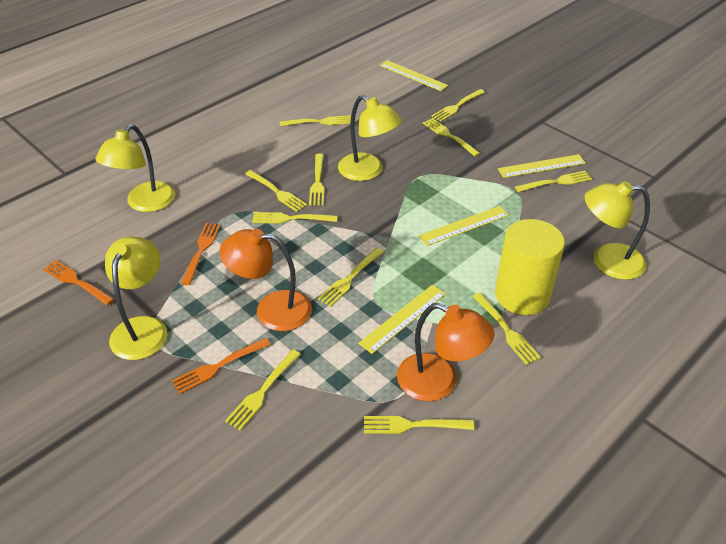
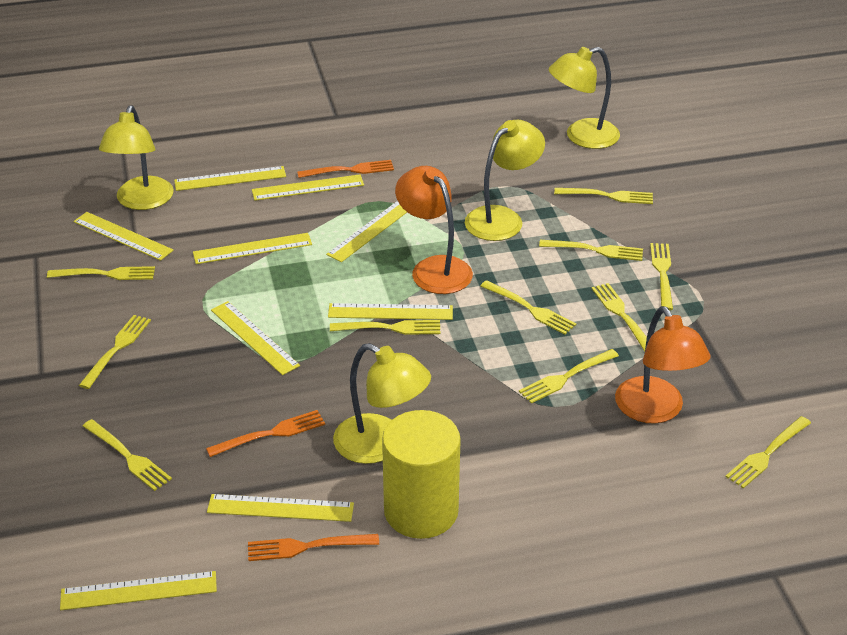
yellow ruler: 4 -> 9

